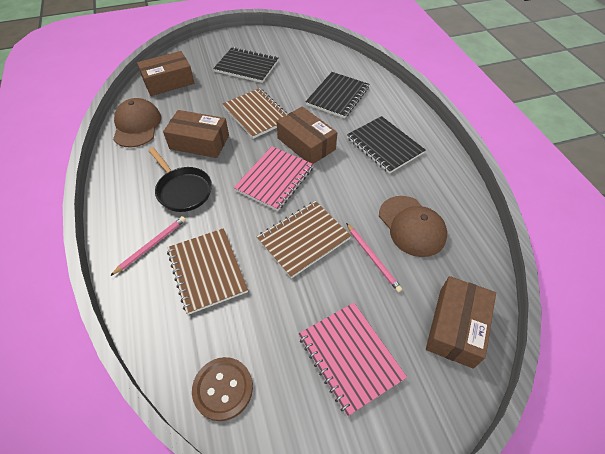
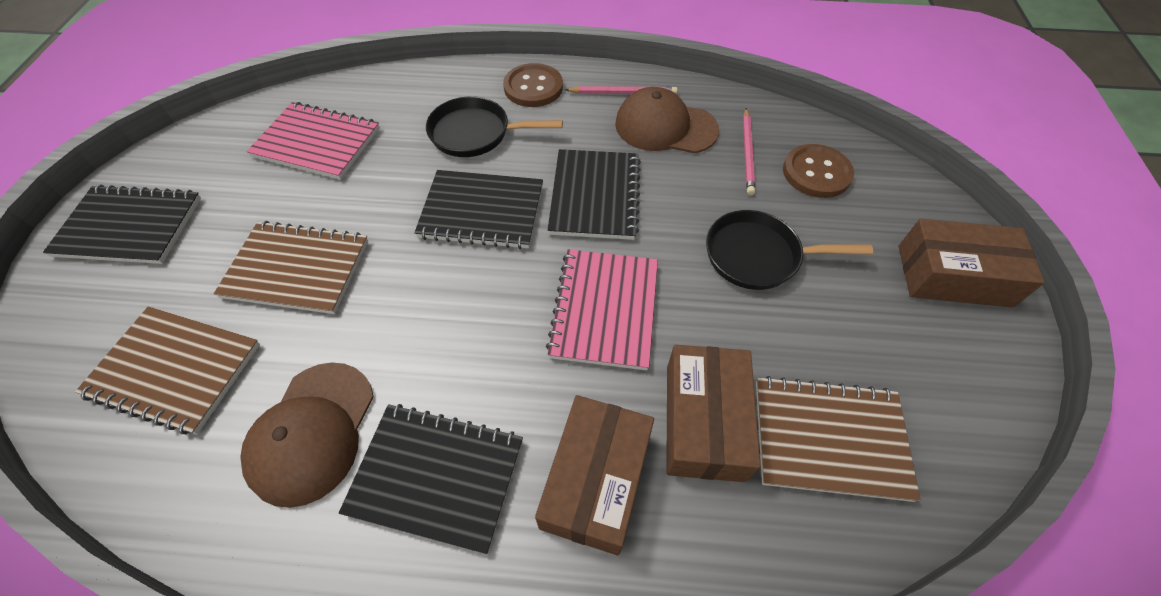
black notebook: 3 -> 4
black pan: 1 -> 2
brown box: 4 -> 3
brown button: 1 -> 2

